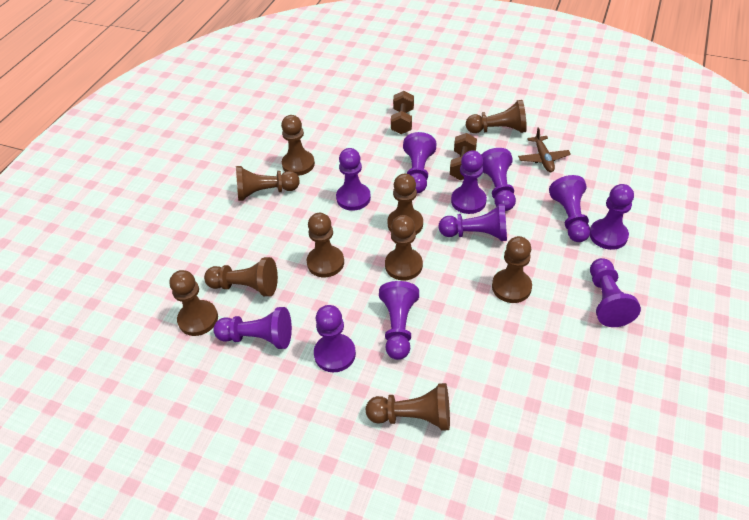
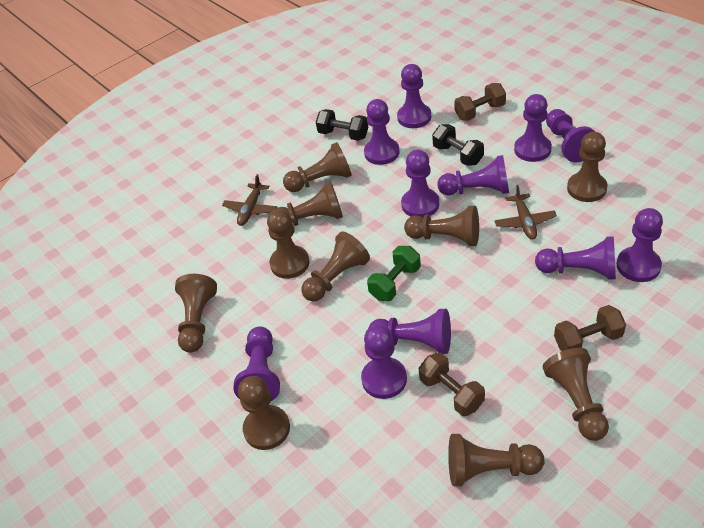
black dumbbell: 0 -> 2
brown dumbbell: 2 -> 3
brown plane: 1 -> 2
green dumbbell: 0 -> 1

